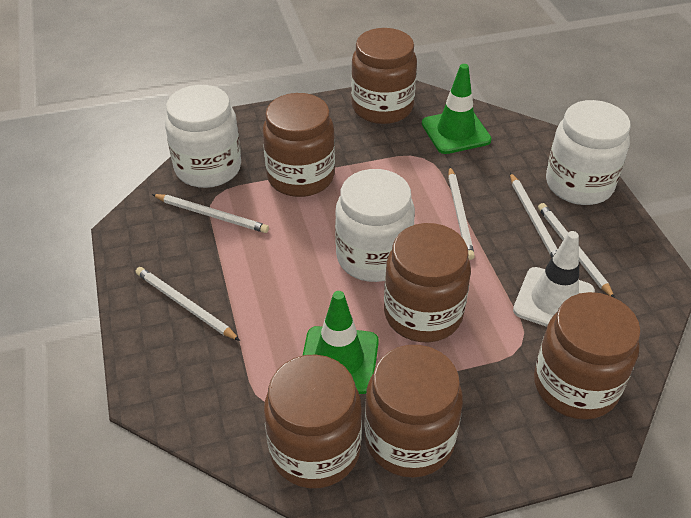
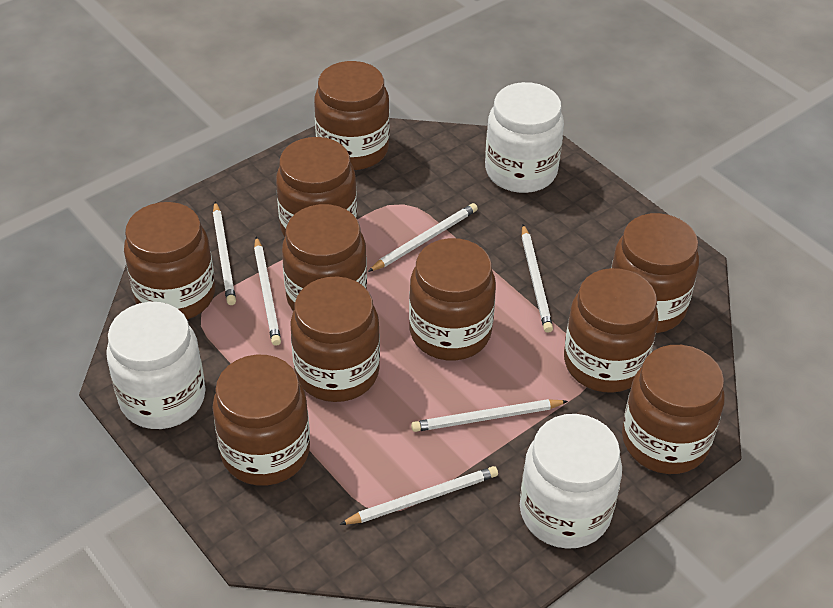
brown jar: 6 -> 10
green traffic cone: 2 -> 0
white pencil: 5 -> 6
white traffic cone: 1 -> 0

